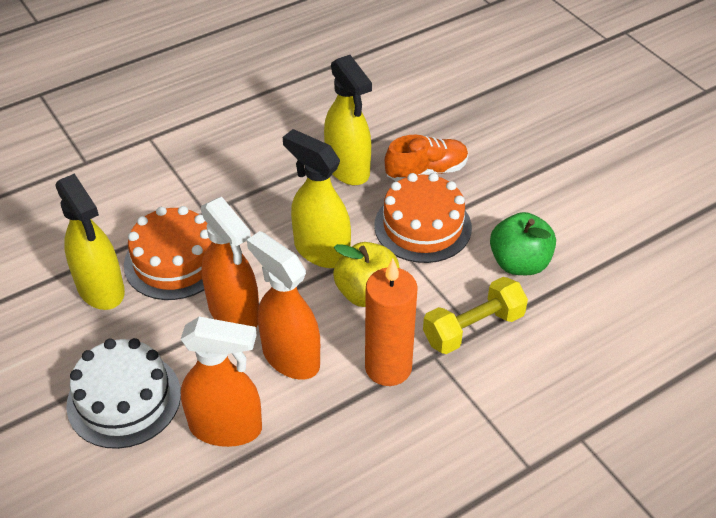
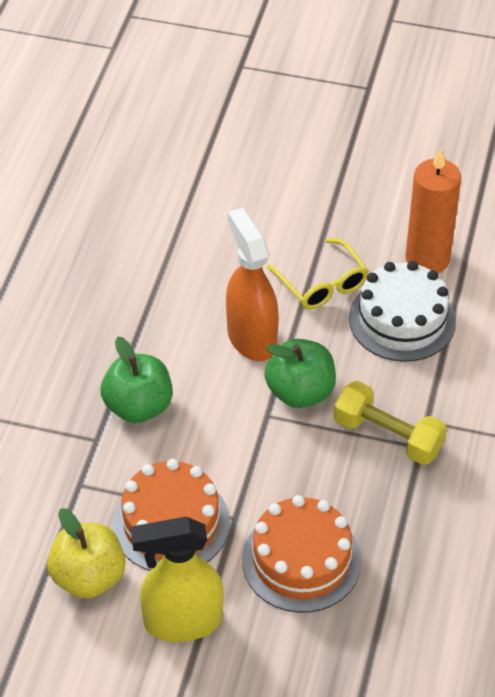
green apple: 1 -> 2
orange shoe: 1 -> 0
orange spray bottle: 3 -> 1
yellow glasses: 0 -> 1
yellow spray bottle: 3 -> 1

